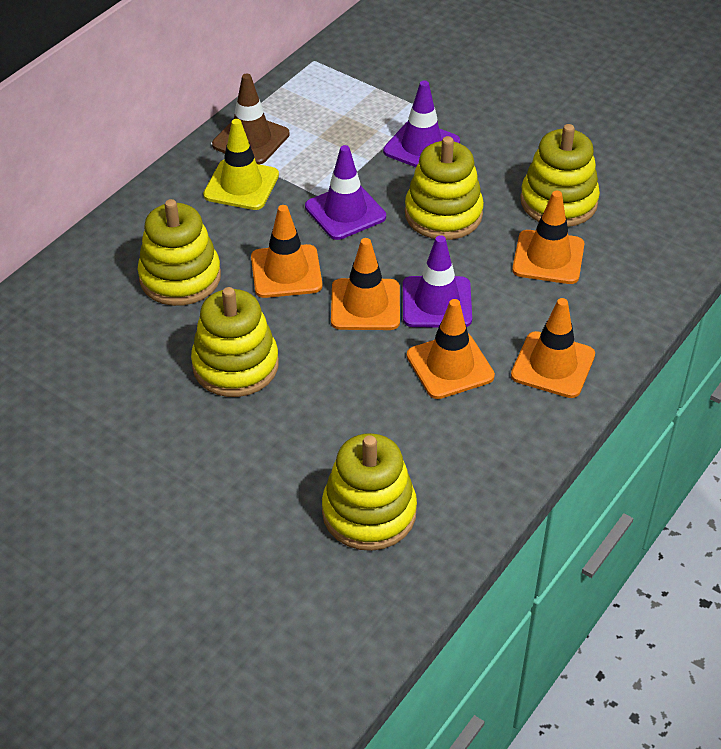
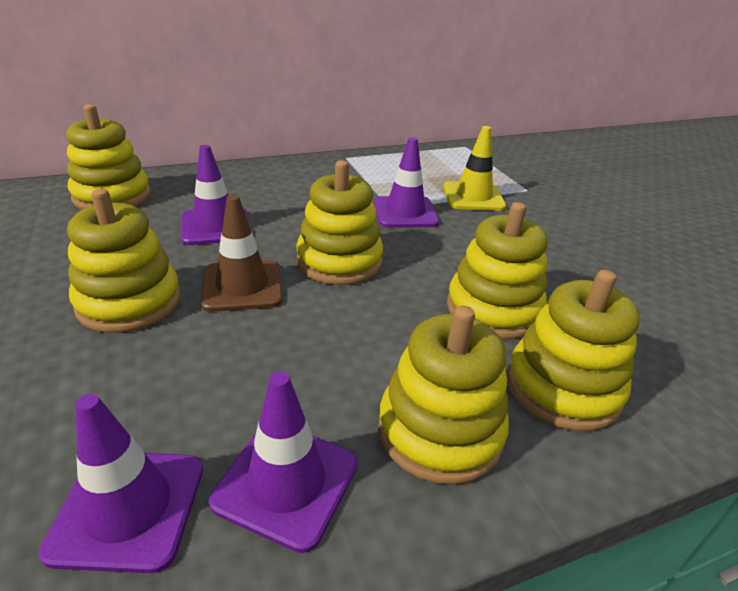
orange traffic cone: 5 -> 0
purple traffic cone: 3 -> 4
yellow stacking toy: 5 -> 6

